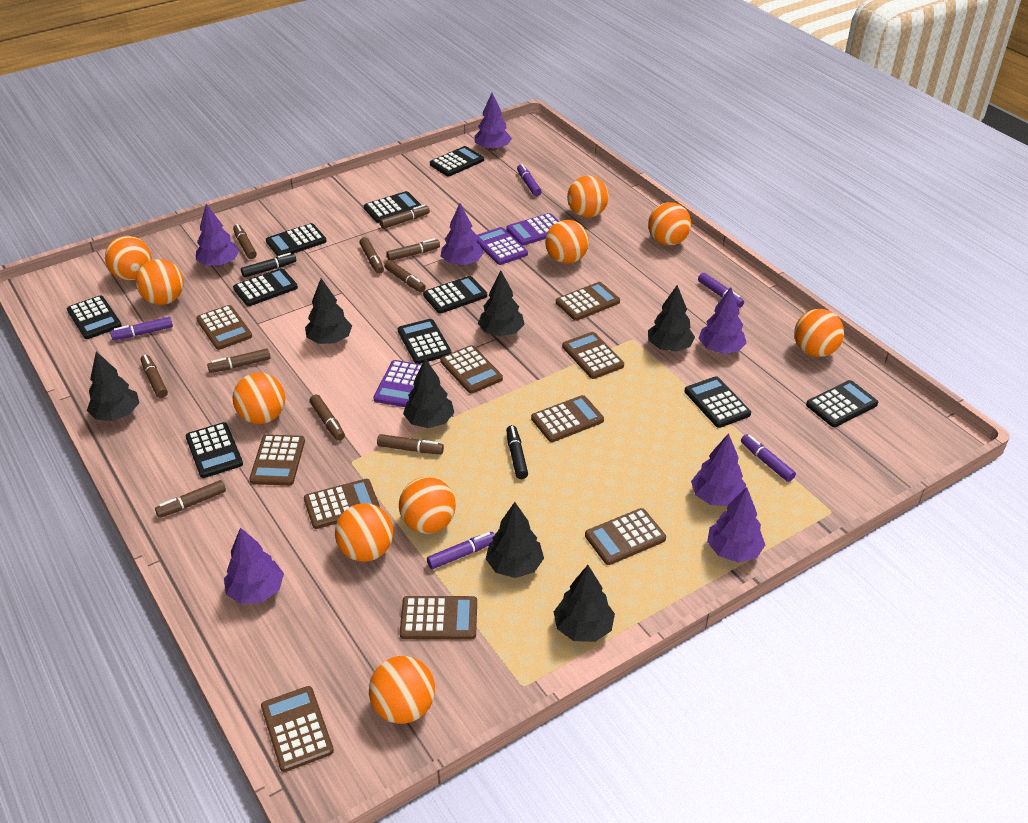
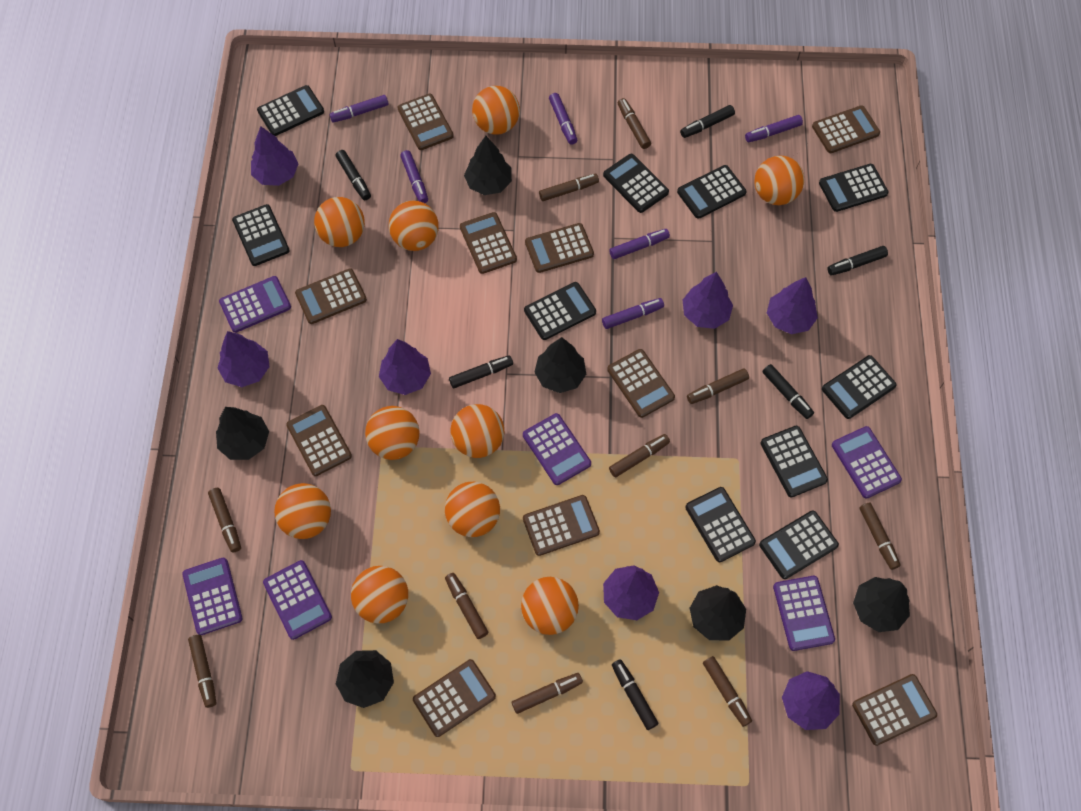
black marker: 2 -> 6
black tree: 7 -> 6
purple calculator: 3 -> 6
purple marker: 5 -> 6

